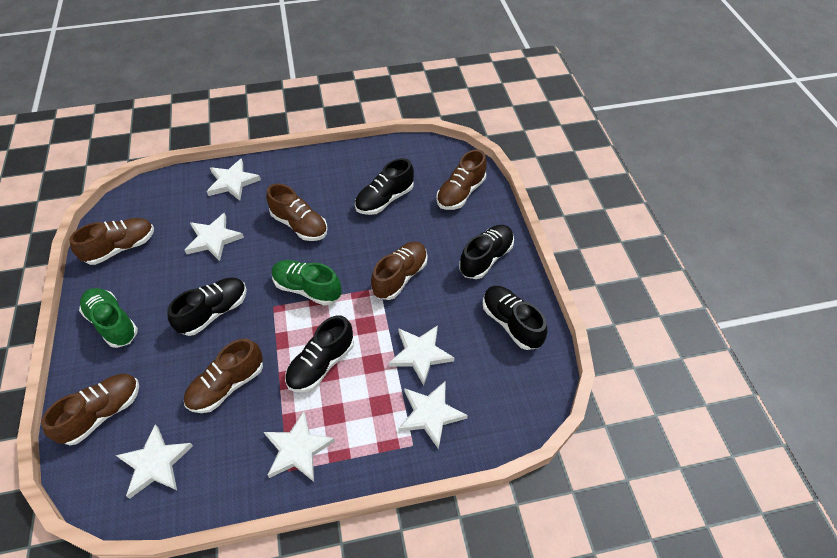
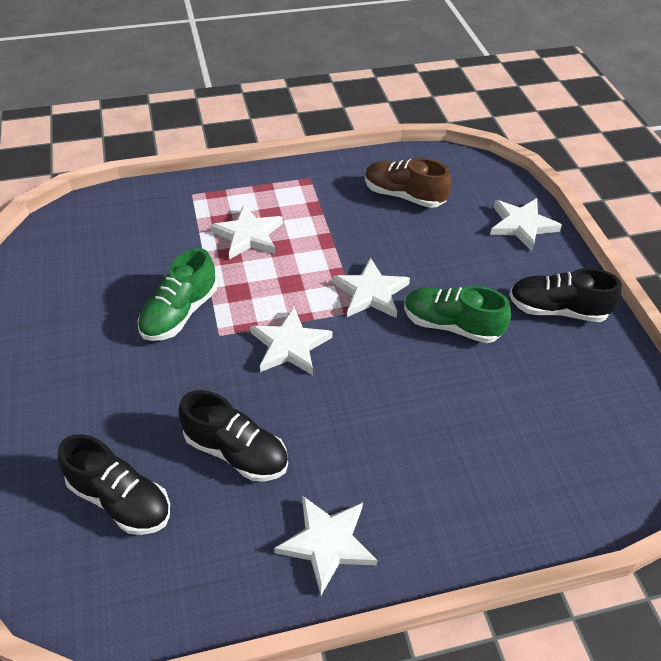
black shoe: 5 -> 3
brown shoe: 6 -> 1
white star: 6 -> 5

